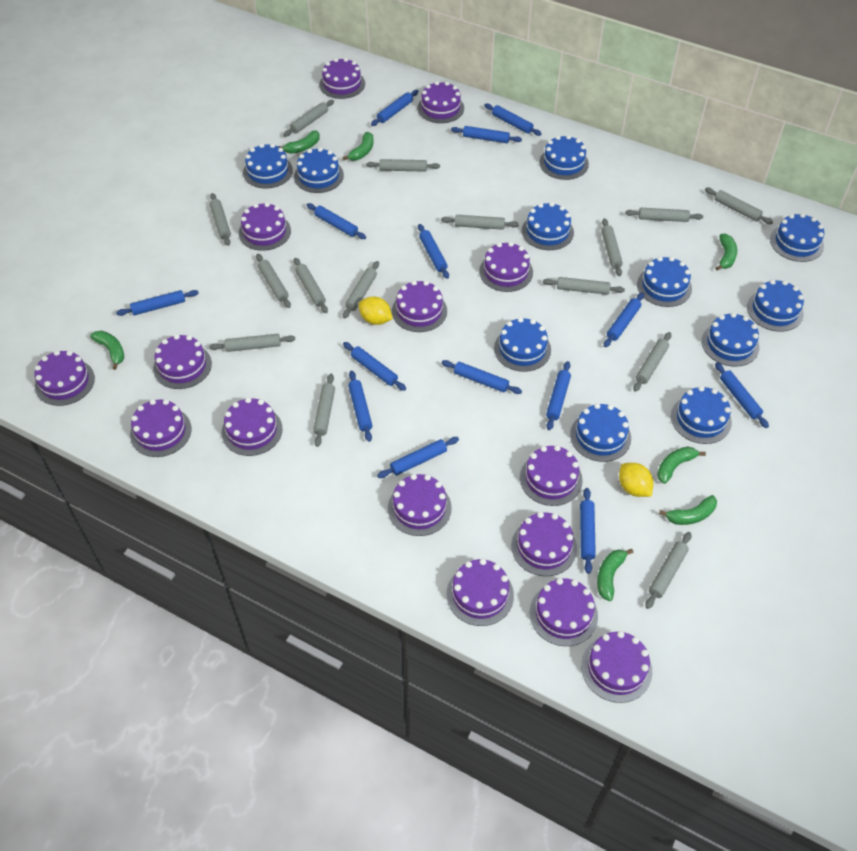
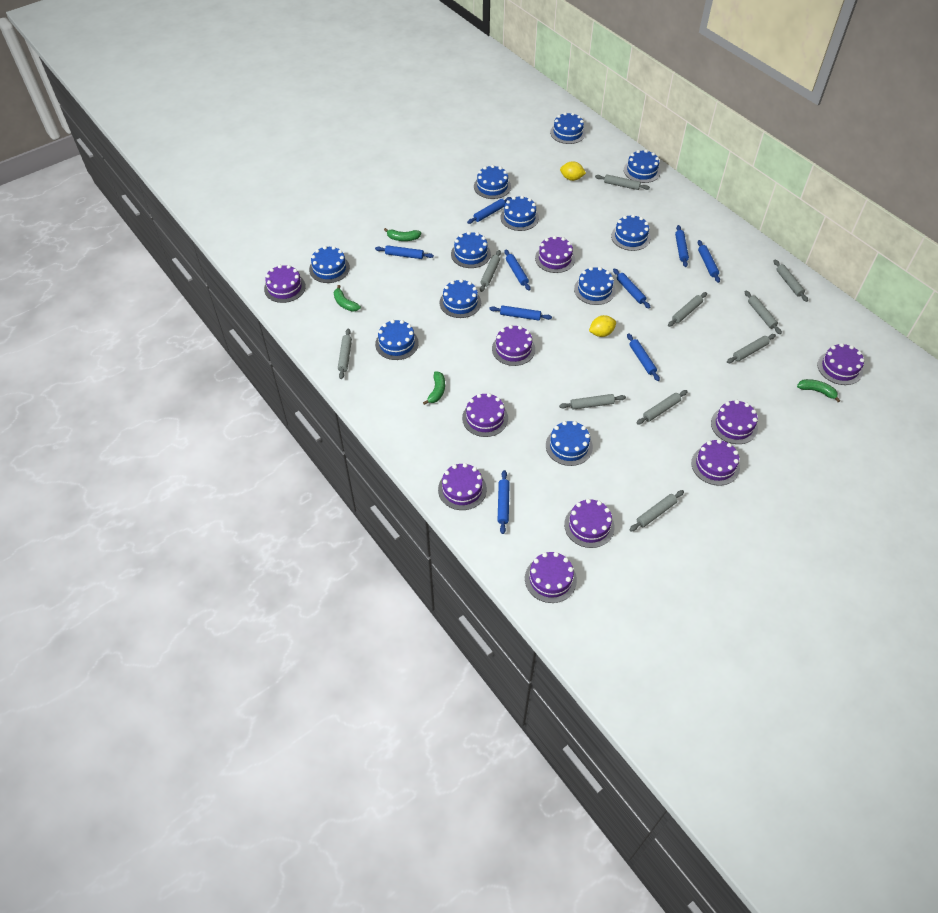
blue rolling pin: 14 -> 9
green banana: 7 -> 4
grey rolling pin: 15 -> 10
purple cake: 15 -> 10

